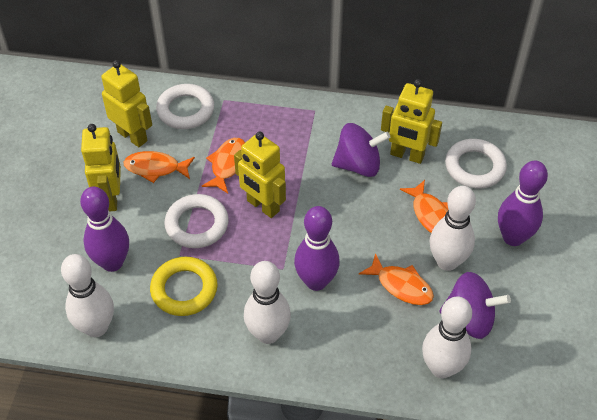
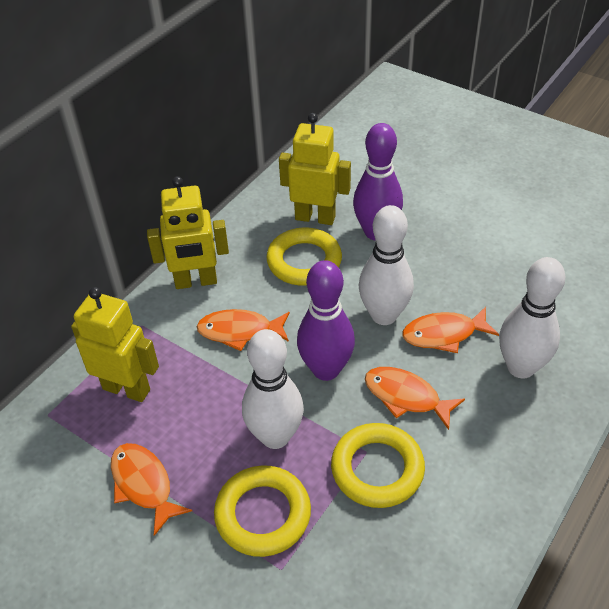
purple bowling pin: 3 -> 2
purple spinning top: 2 -> 0
white bowling pin: 4 -> 3
white ring: 3 -> 0
yellow ring: 1 -> 3
yellow robot: 4 -> 3

